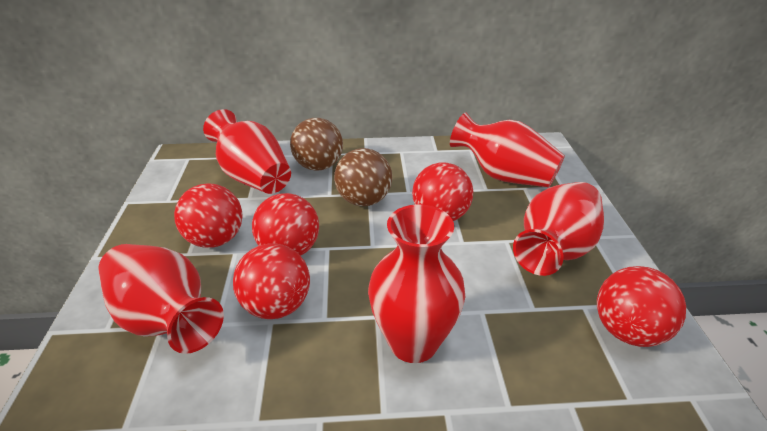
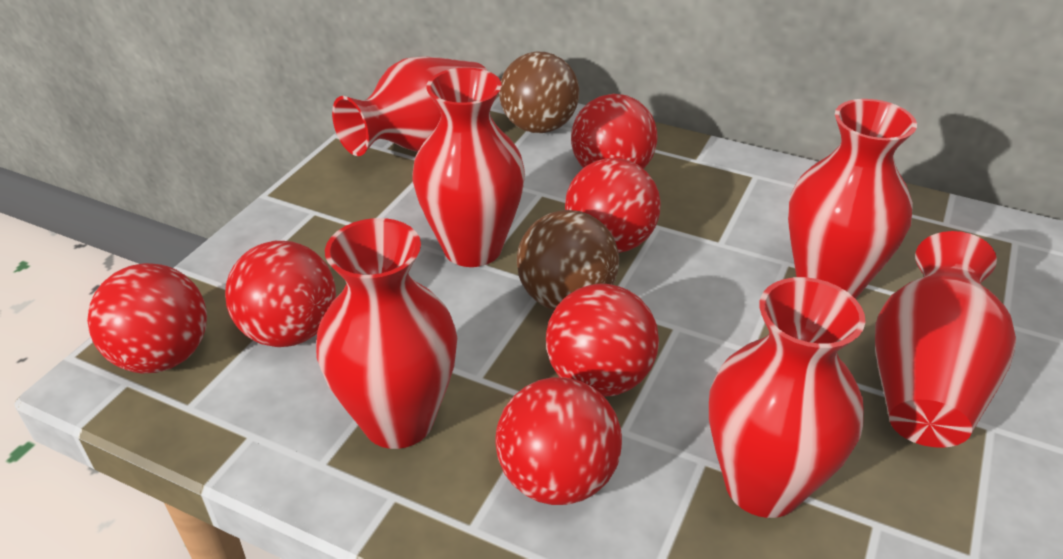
red ball: 5 -> 6
red vase: 5 -> 6

